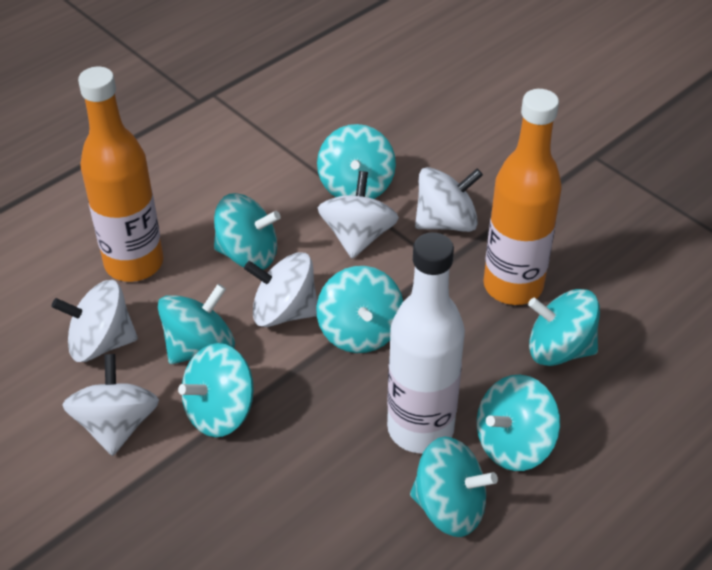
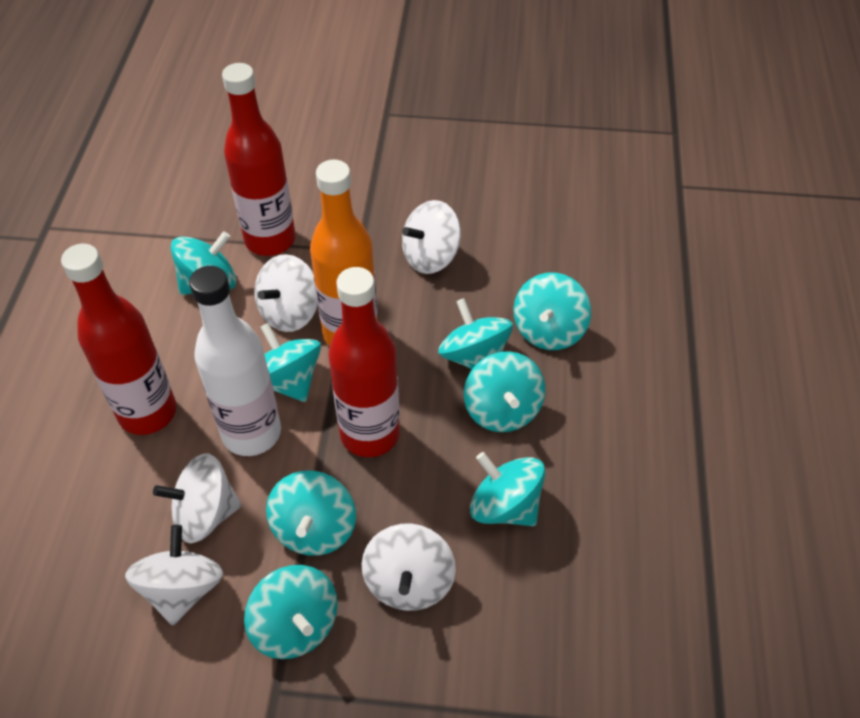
orange bottle: 2 -> 1
red bottle: 0 -> 3

